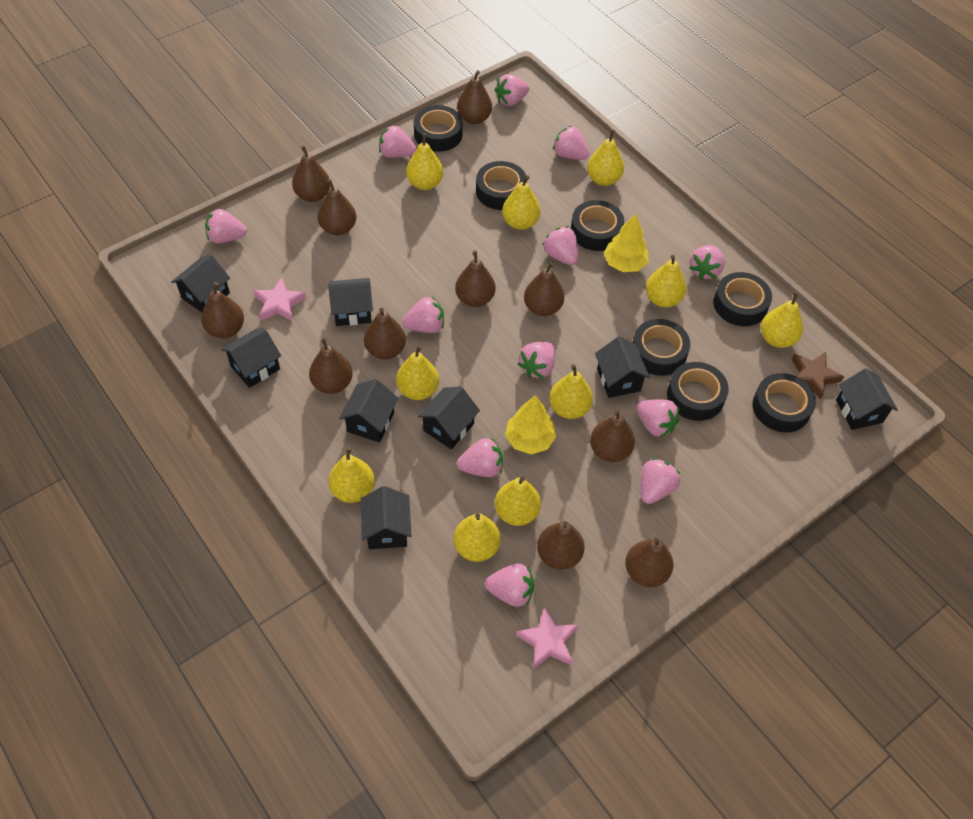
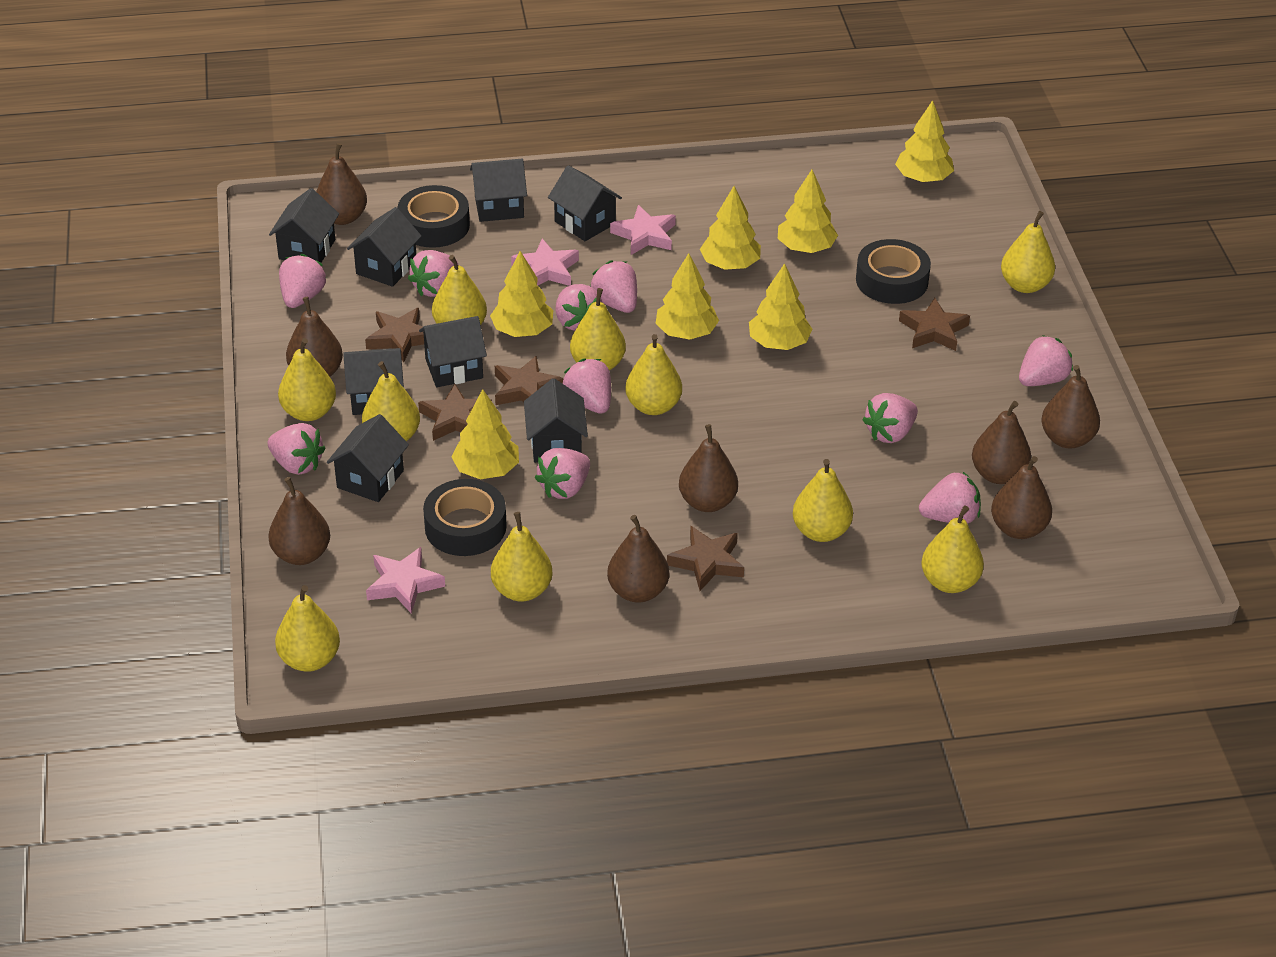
black tape: 7 -> 3
brown pear: 11 -> 8
brown star: 1 -> 5
pink star: 2 -> 3
pink strawberry: 12 -> 10
yellow tree: 2 -> 7

